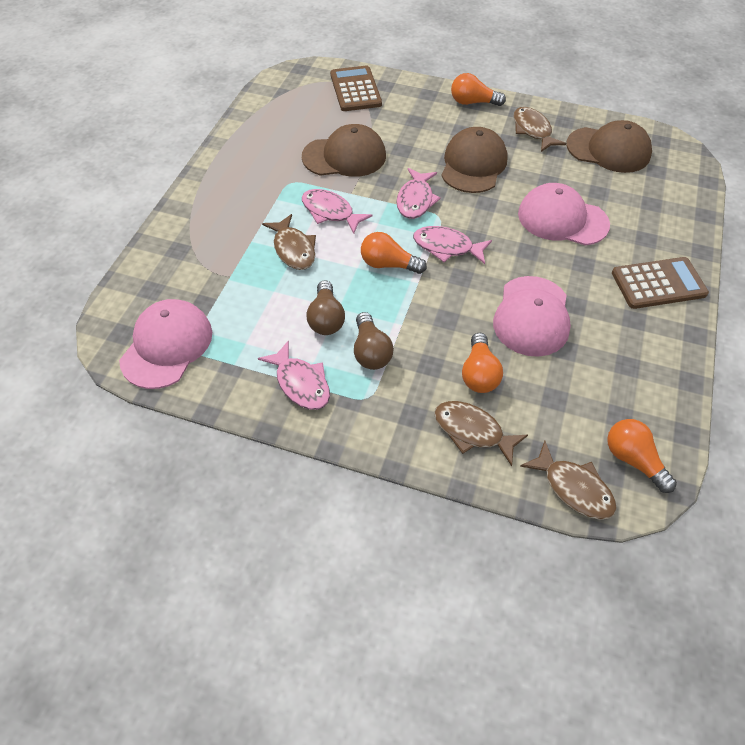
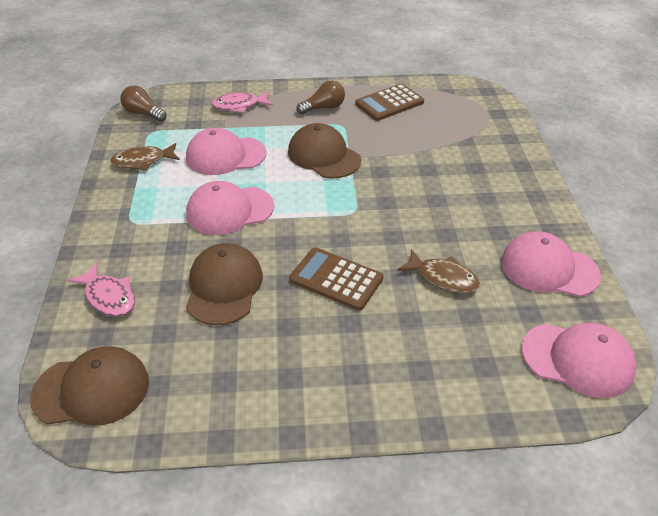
brown fish: 4 -> 2
orange light bulb: 4 -> 0
pink cap: 3 -> 4
pink fish: 4 -> 2

